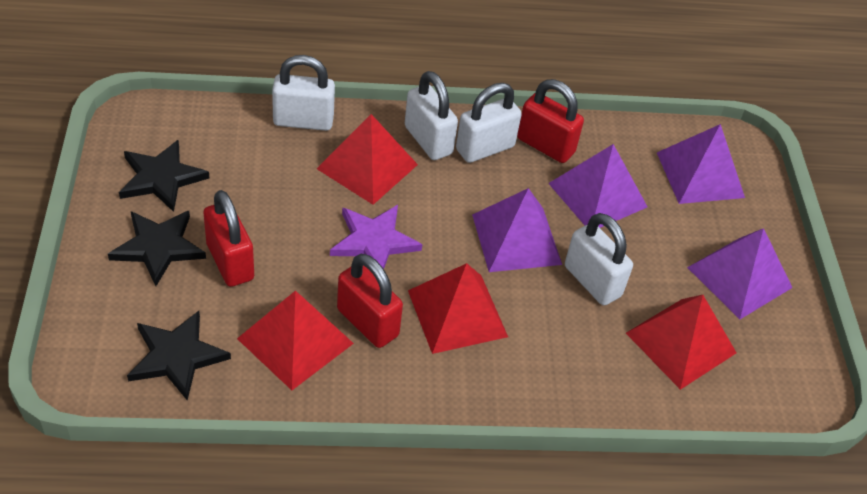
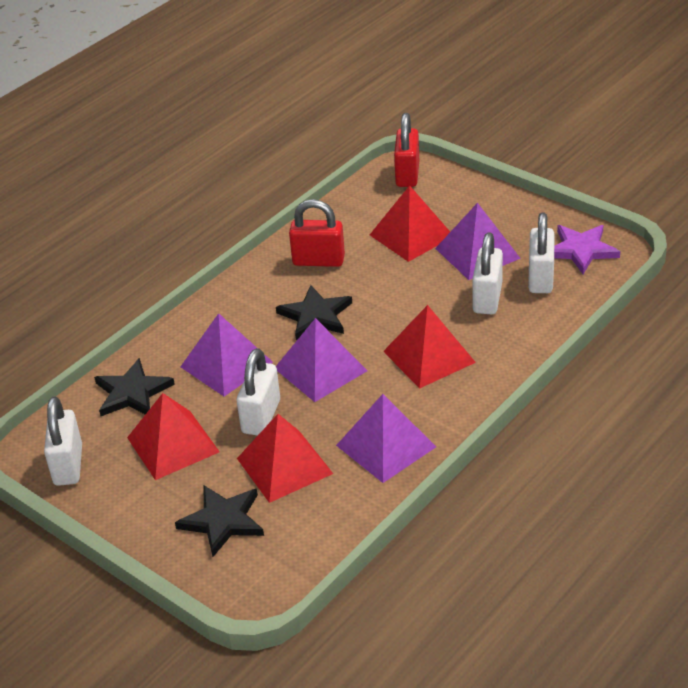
red padlock: 3 -> 2

